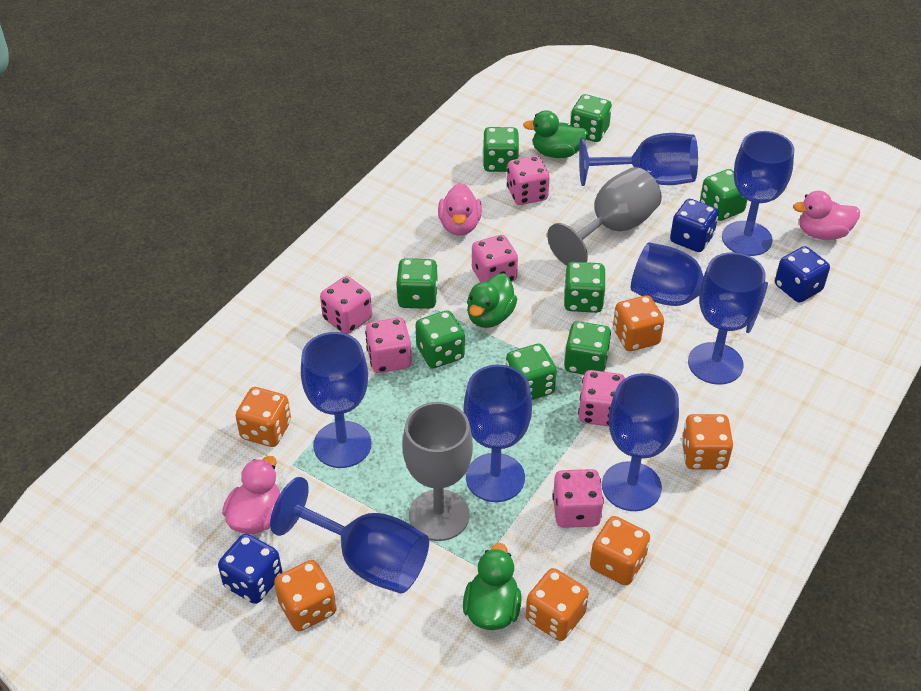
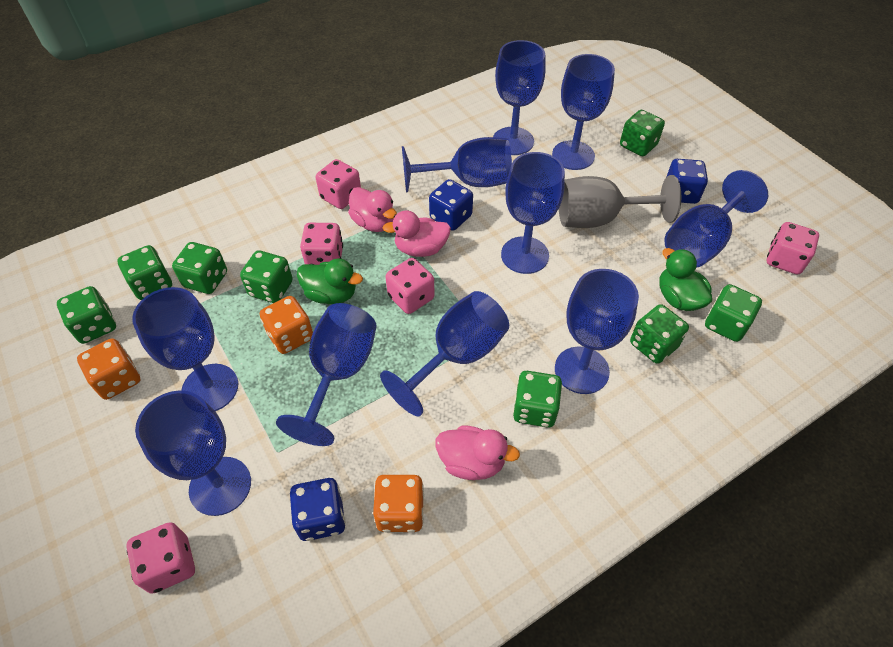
blue goblet: 8 -> 10
green duck: 3 -> 2
grey goblet: 2 -> 1
orange dice: 6 -> 3
pink dice: 6 -> 5

